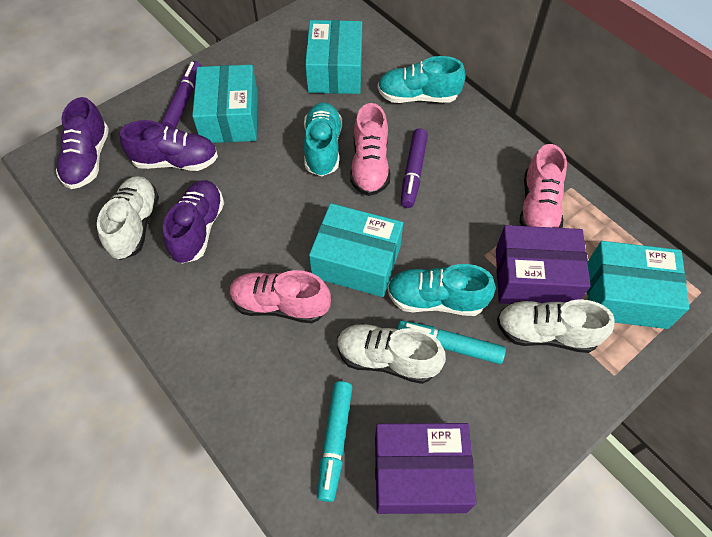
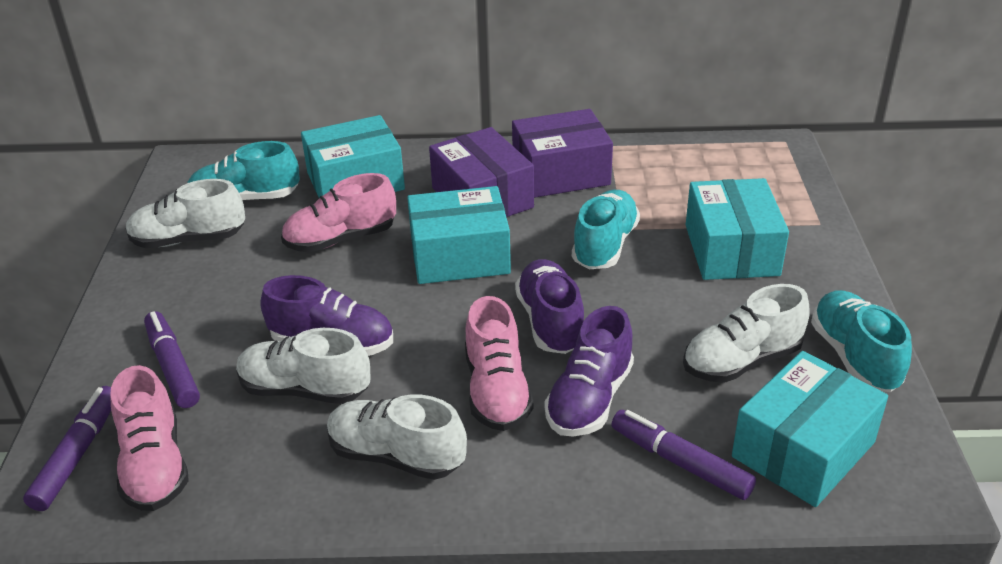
purple marker: 2 -> 3
turquoise marker: 2 -> 0
white shoe: 3 -> 4

